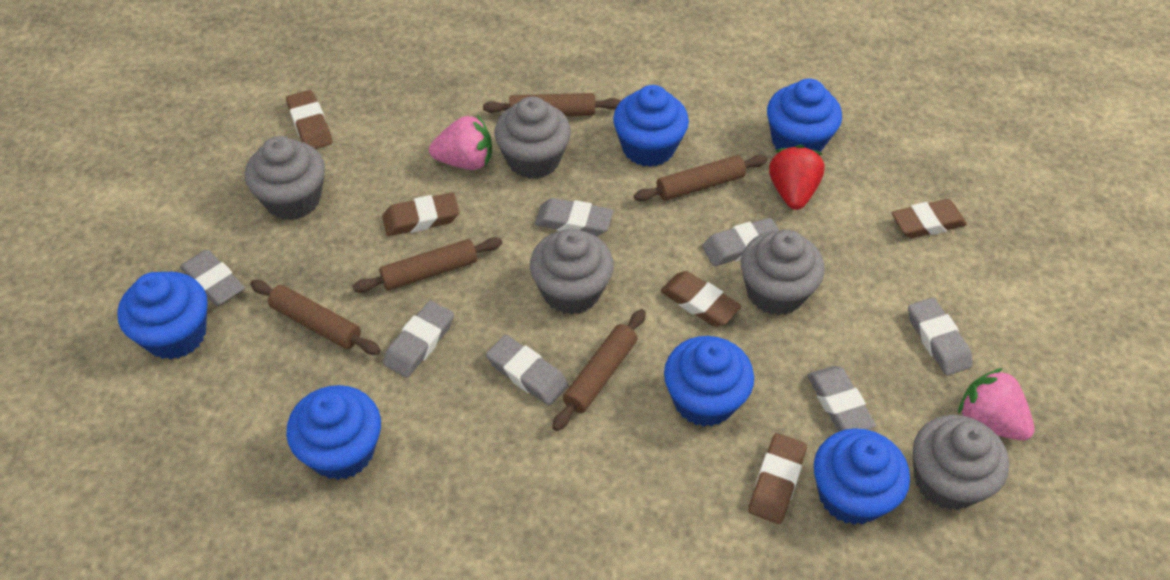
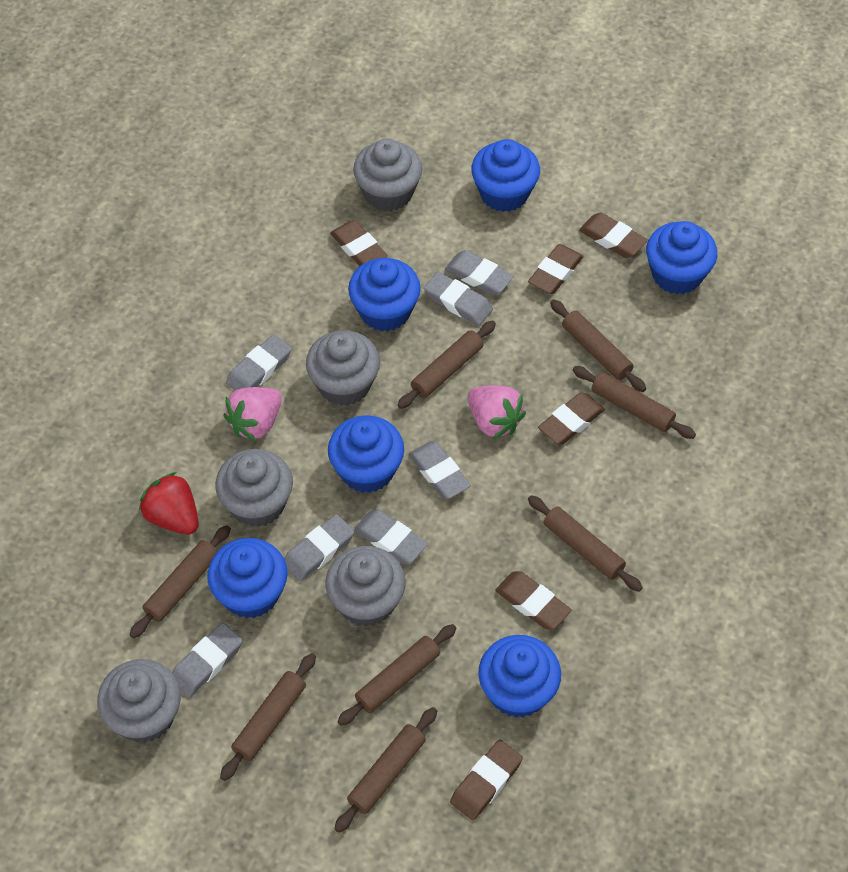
brown eraser: 5 -> 6
brown rolling pin: 5 -> 8

